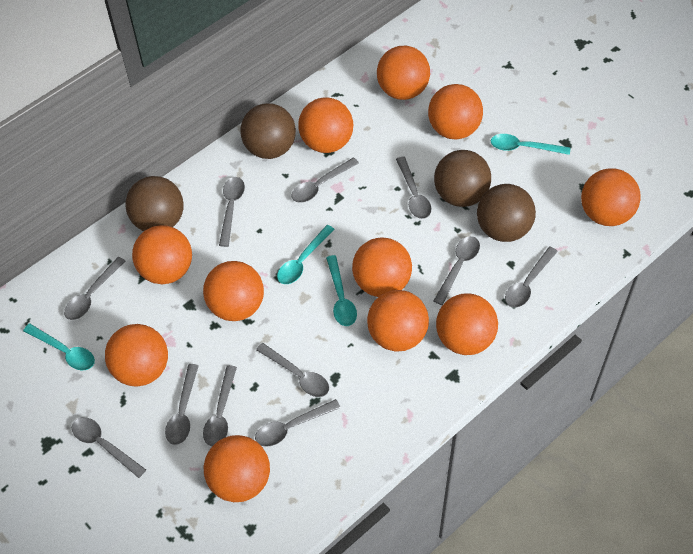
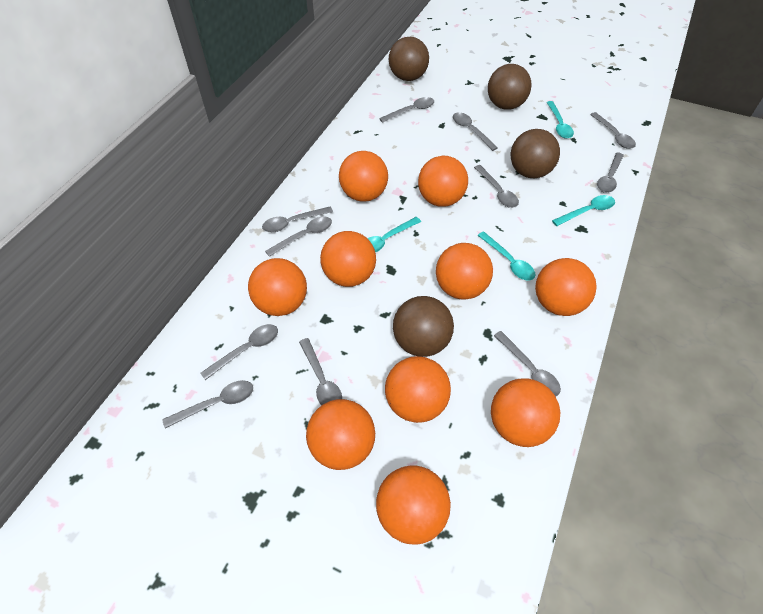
orange ball: 11 -> 10

